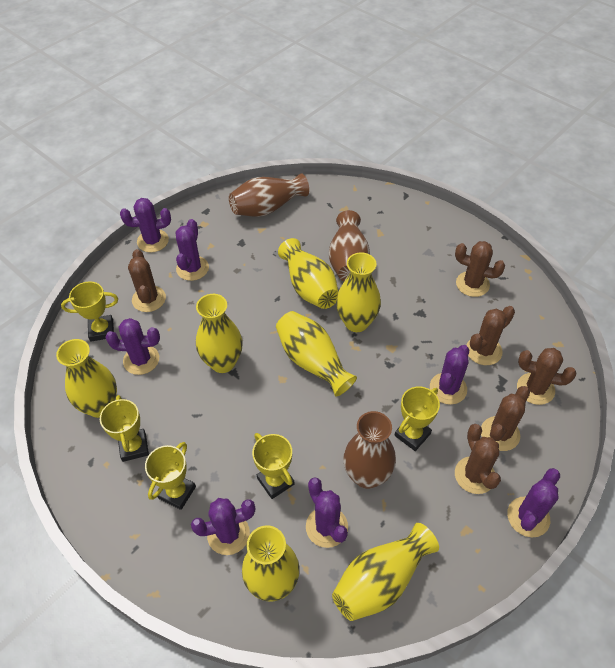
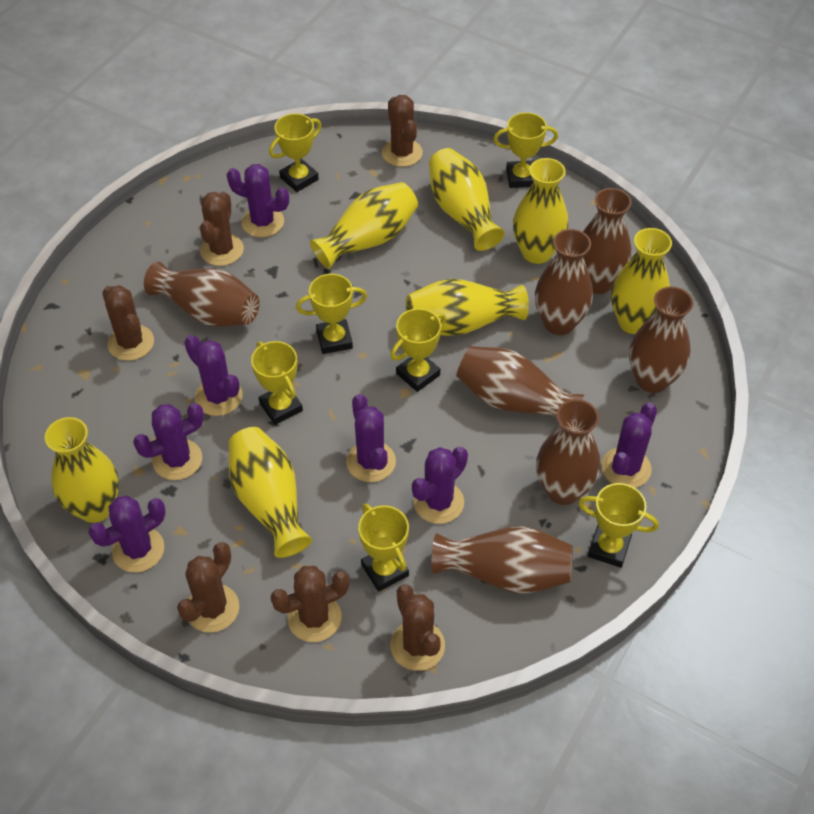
brown vase: 3 -> 7
yellow trophy: 5 -> 7

